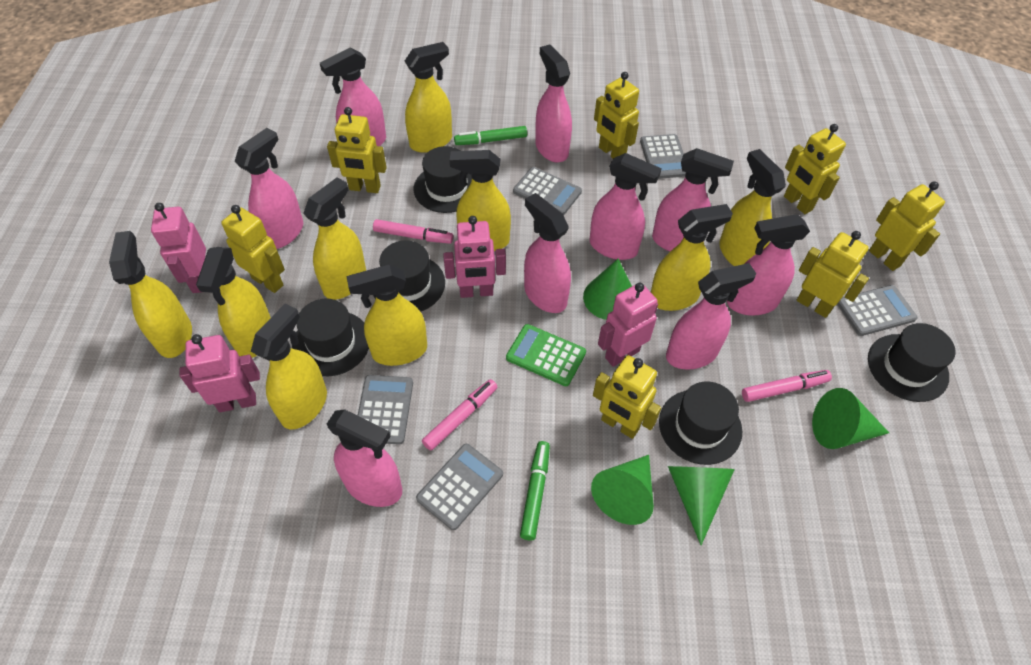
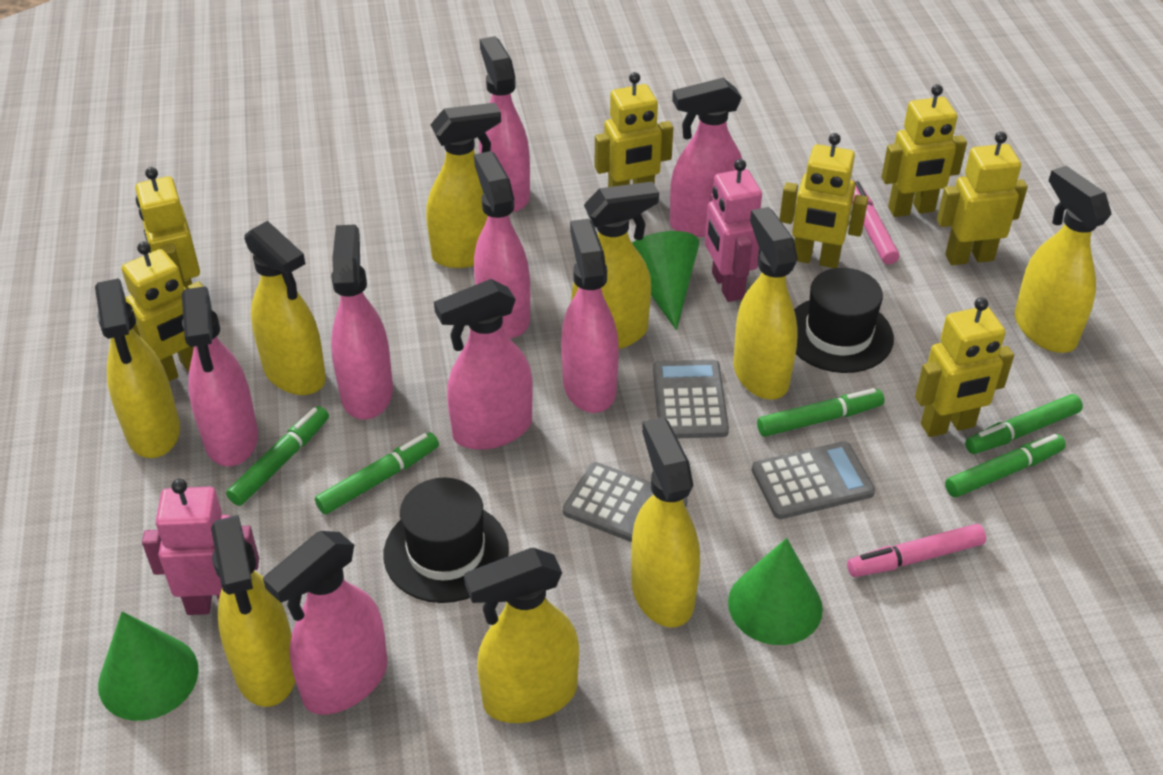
black hat: 5 -> 2
green calculator: 1 -> 0
green cone: 4 -> 3
green marker: 2 -> 5
grey calculator: 5 -> 3
pink marker: 3 -> 2
pink robot: 4 -> 2
pink spray bottle: 9 -> 8

